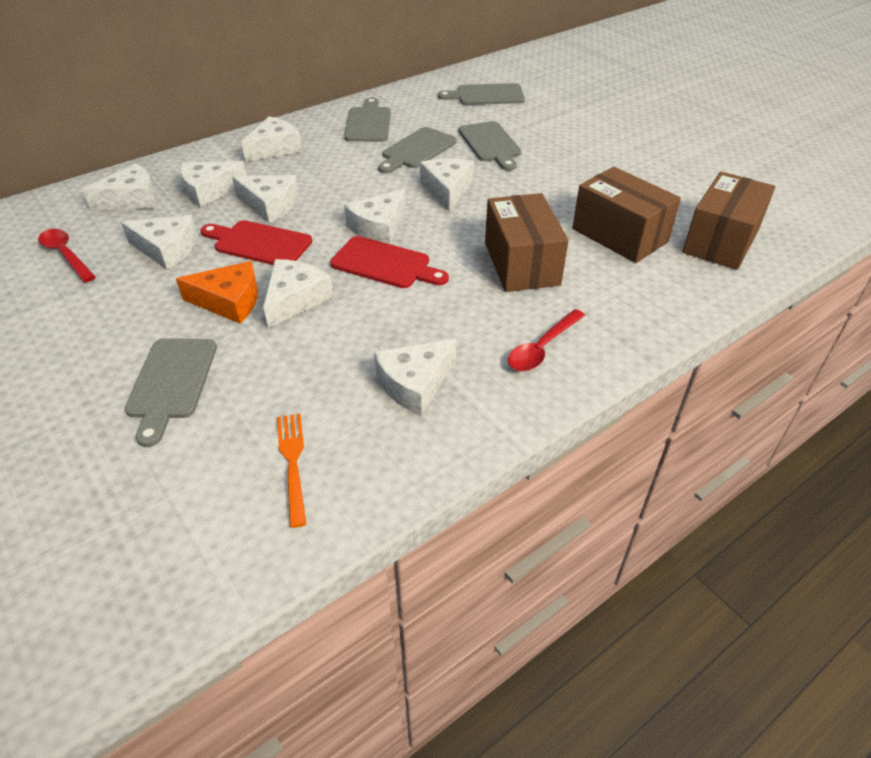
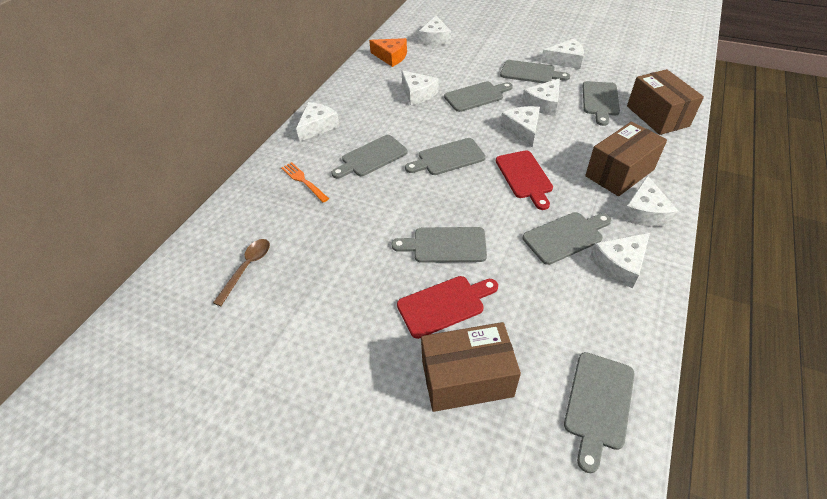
brown spoon: 0 -> 1
grey cutting board: 5 -> 8
red spoon: 2 -> 0
white cheese: 9 -> 8

